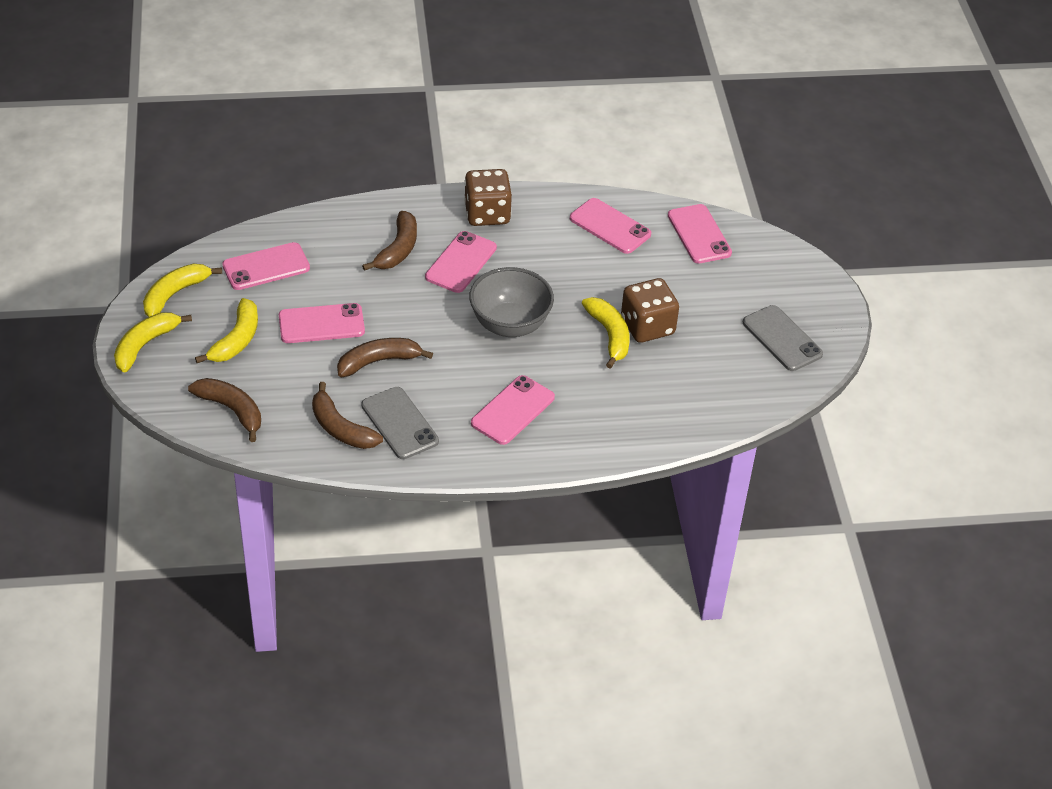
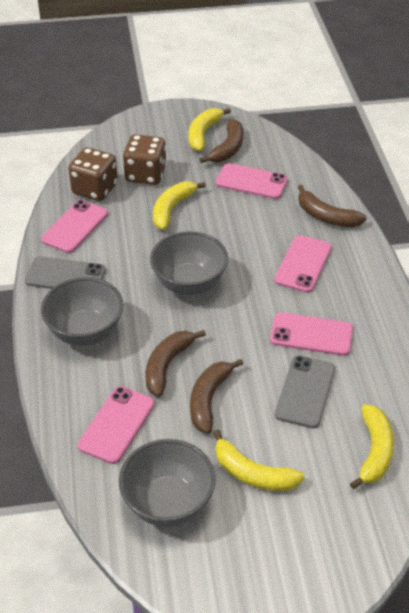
grey bowl: 1 -> 3
pink phone: 6 -> 5

